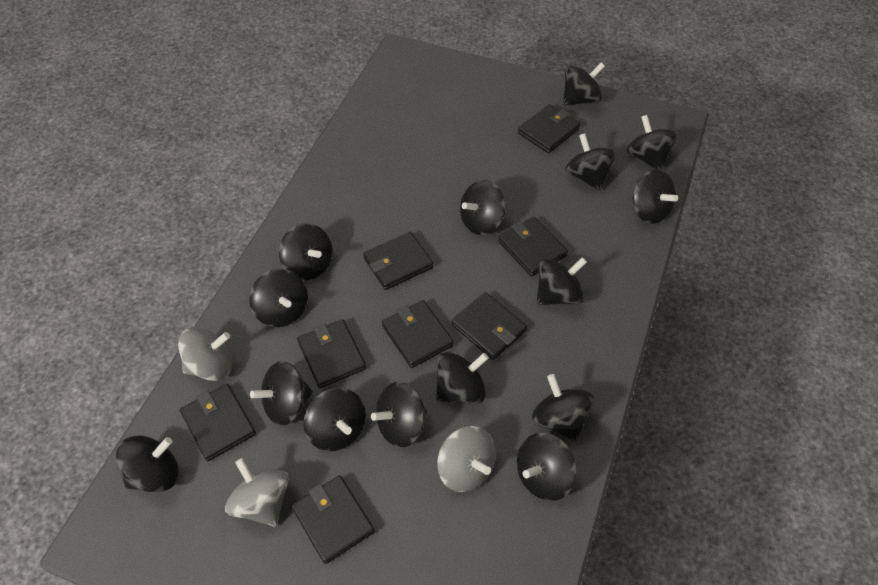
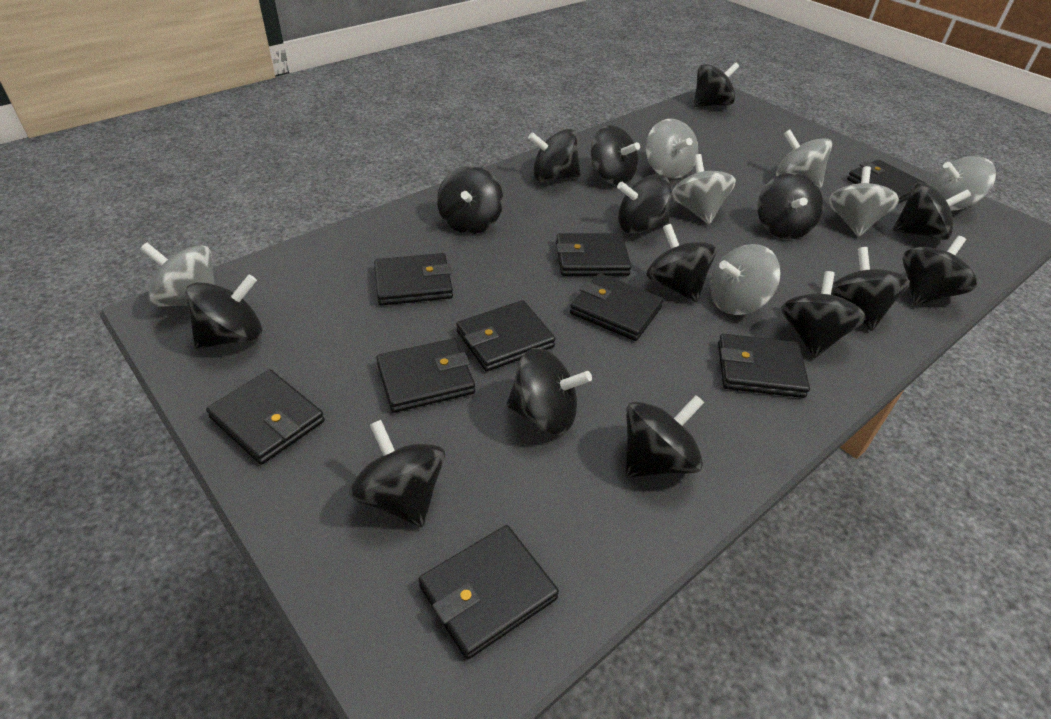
black wallet: 8 -> 9
grey spinning top: 3 -> 7

